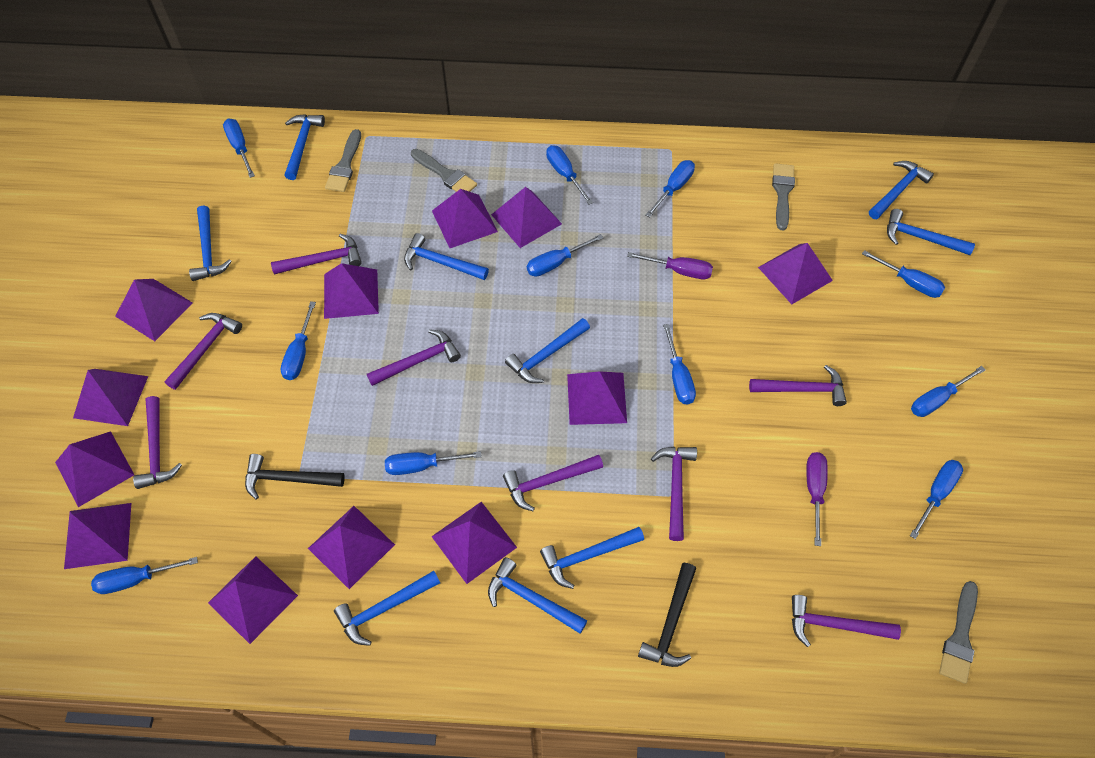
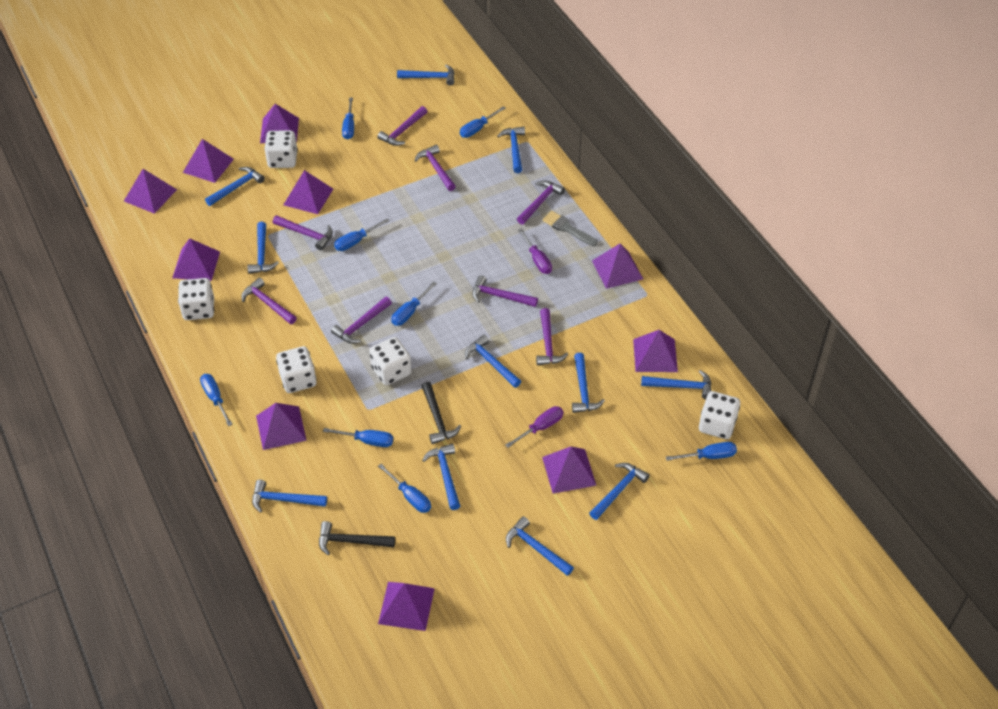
blue hammer: 9 -> 11
blue screwdriver: 11 -> 8
grey brush: 4 -> 1
purple pyramid: 12 -> 10
white dice: 0 -> 5

